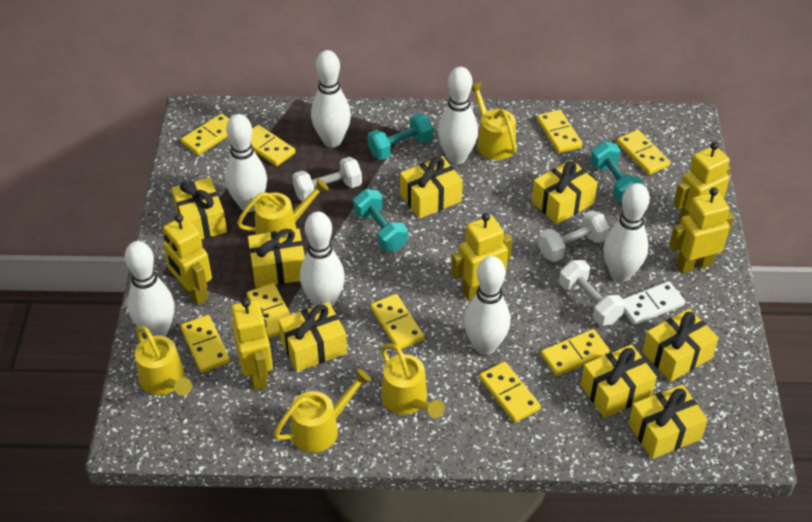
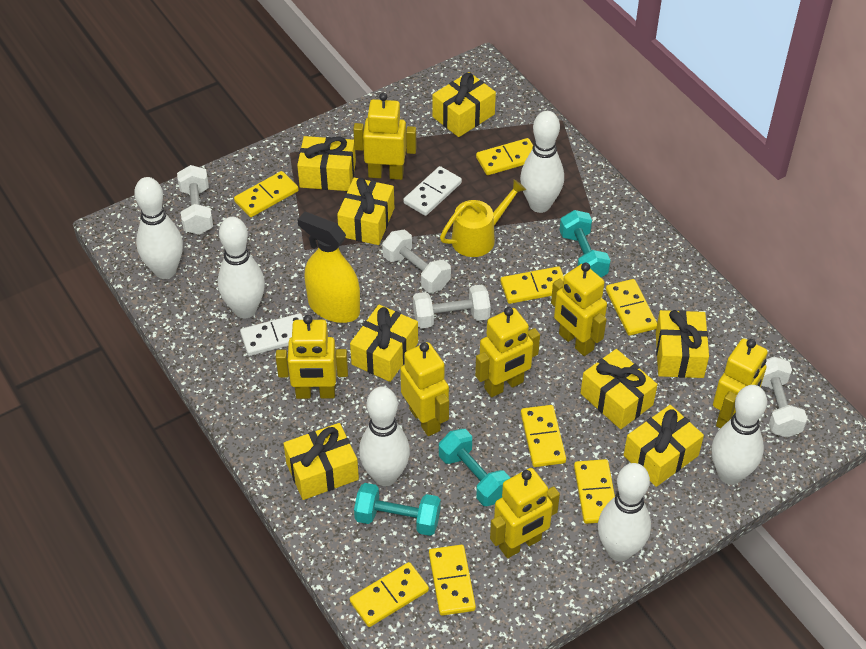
white bowling pin: 7 -> 6
white domino: 1 -> 2
white dumbbell: 3 -> 4
yellow domino: 9 -> 8
yellow robot: 5 -> 7
yellow spray bottle: 0 -> 1
yellow watering can: 5 -> 1

